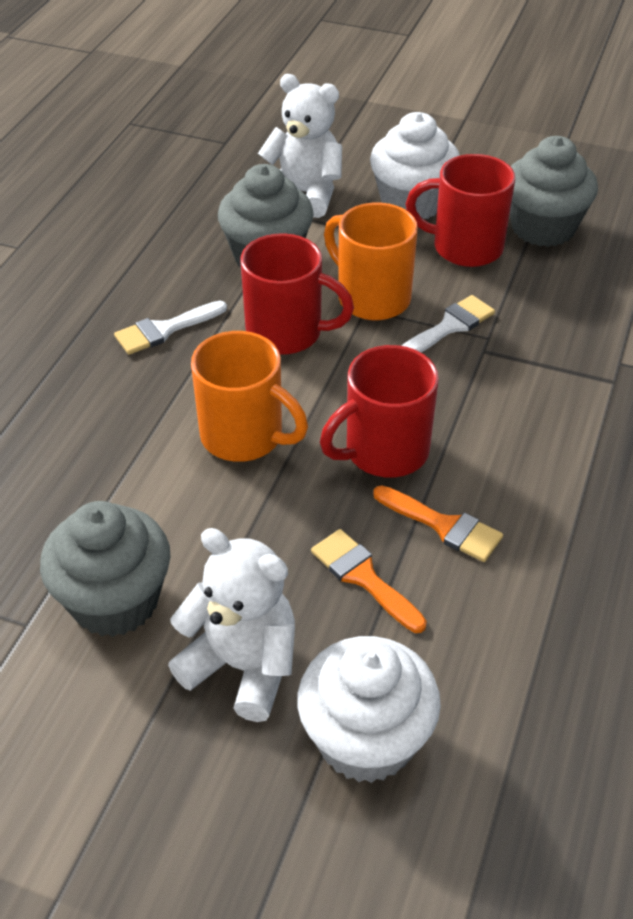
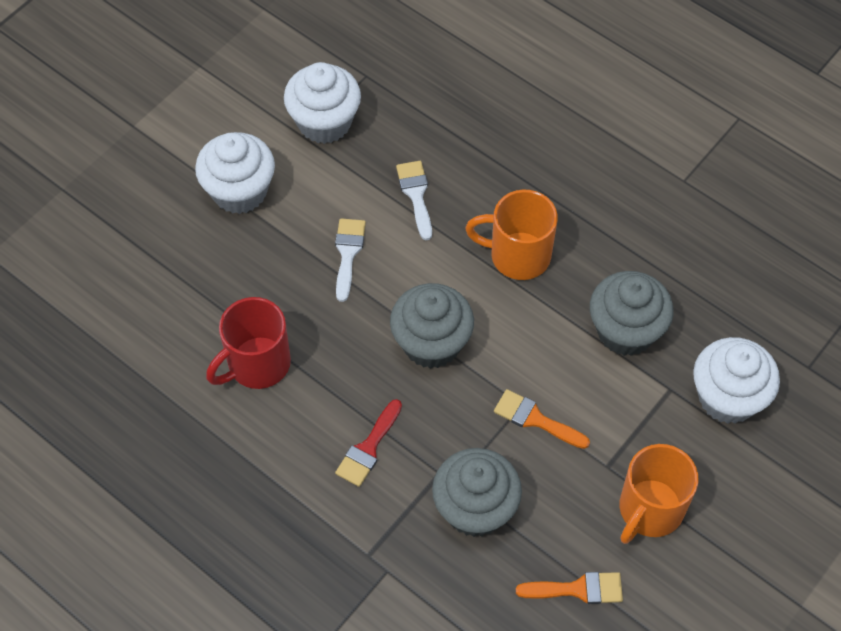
red brush: 0 -> 1
red mug: 3 -> 1
white cupcake: 2 -> 3
white teddy bear: 2 -> 0

